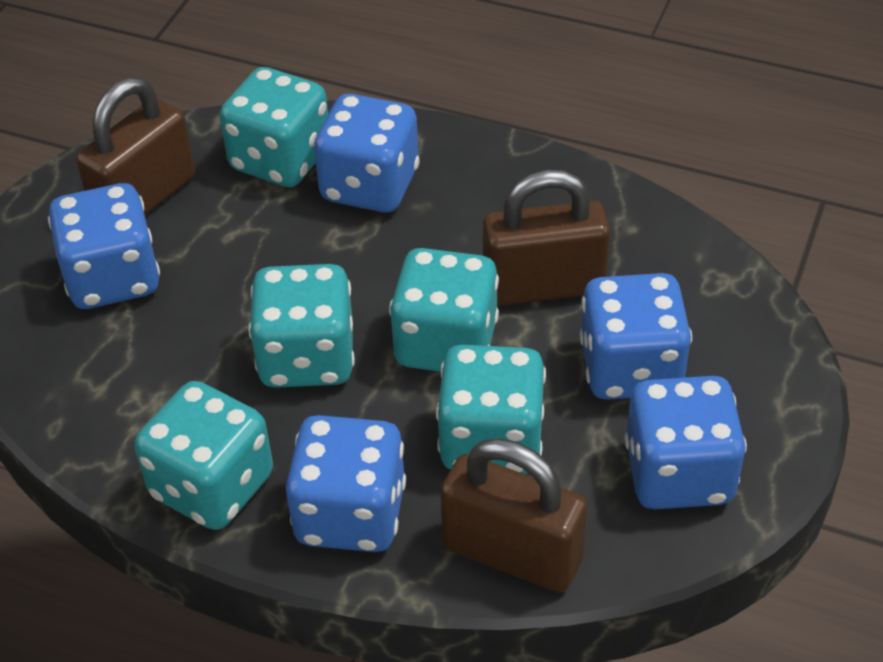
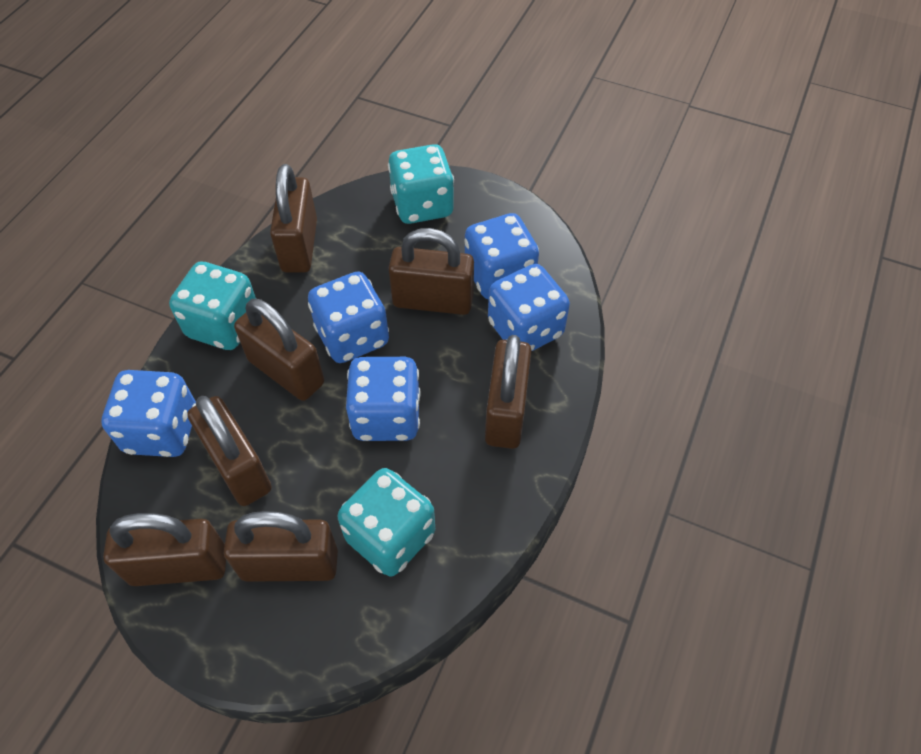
brown padlock: 3 -> 7
turquoise dice: 5 -> 3

